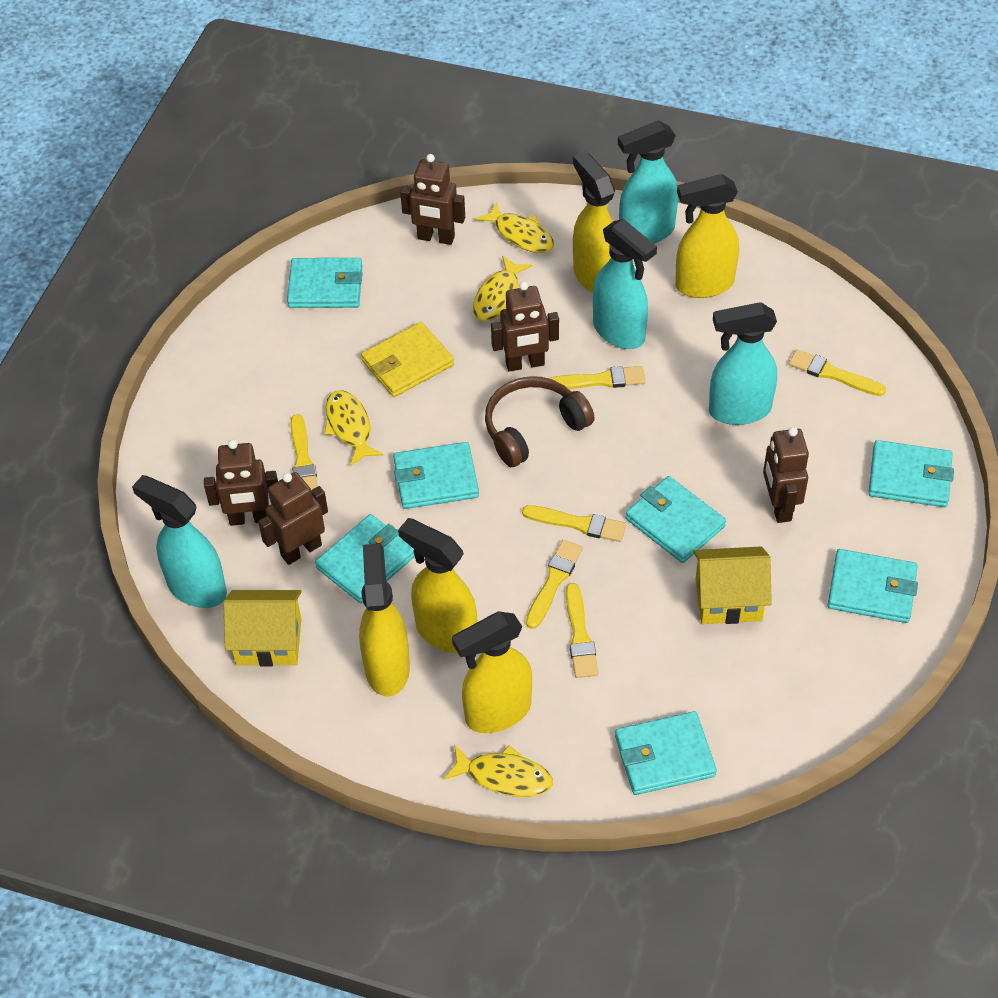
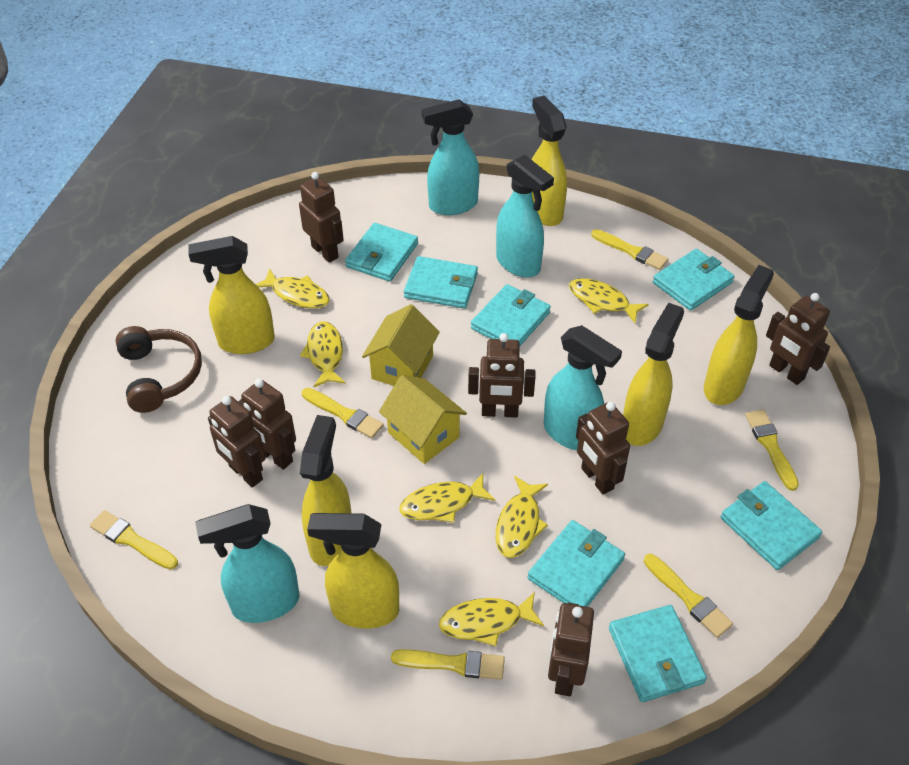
brown robot: 5 -> 7
yellow fish: 4 -> 6
yellow spray bottle: 5 -> 6
yellow wallet: 1 -> 0

